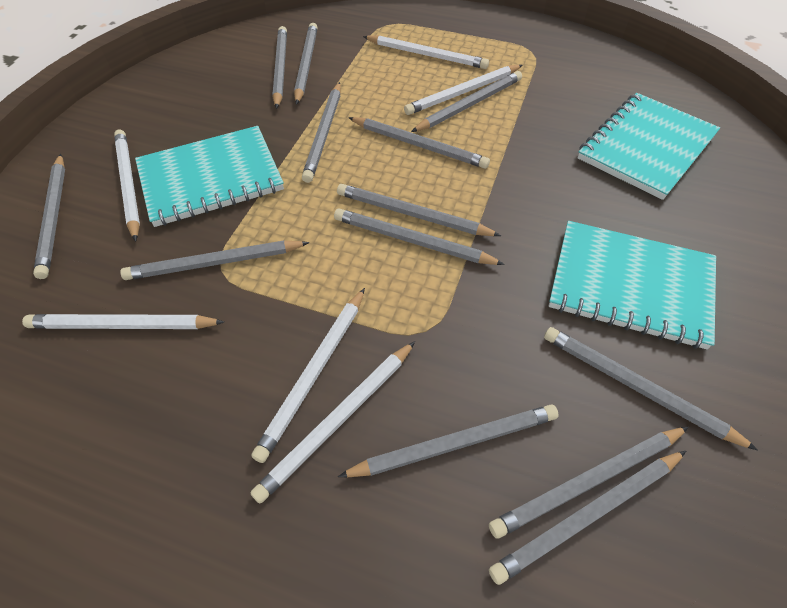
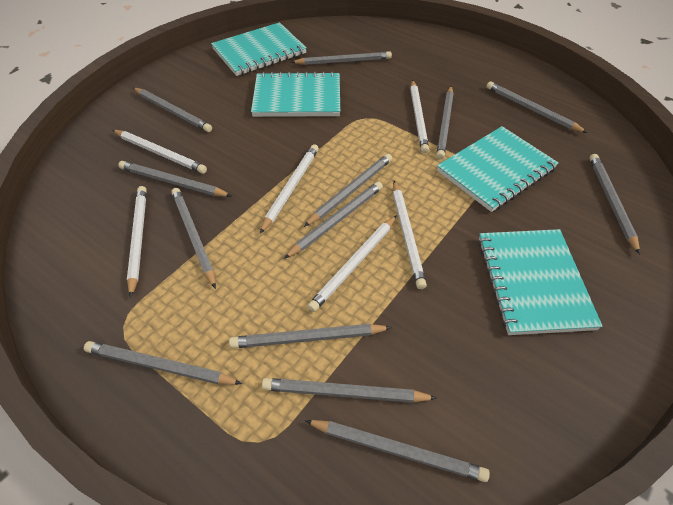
turquoise notebook: 3 -> 4

